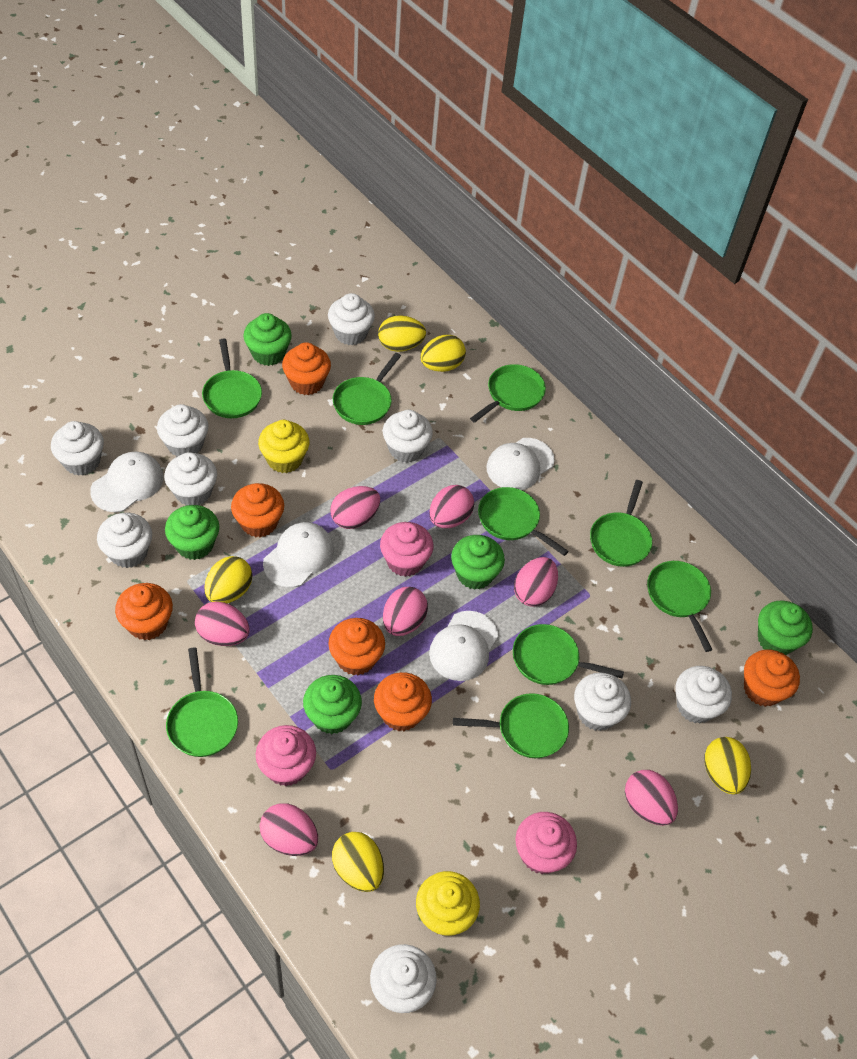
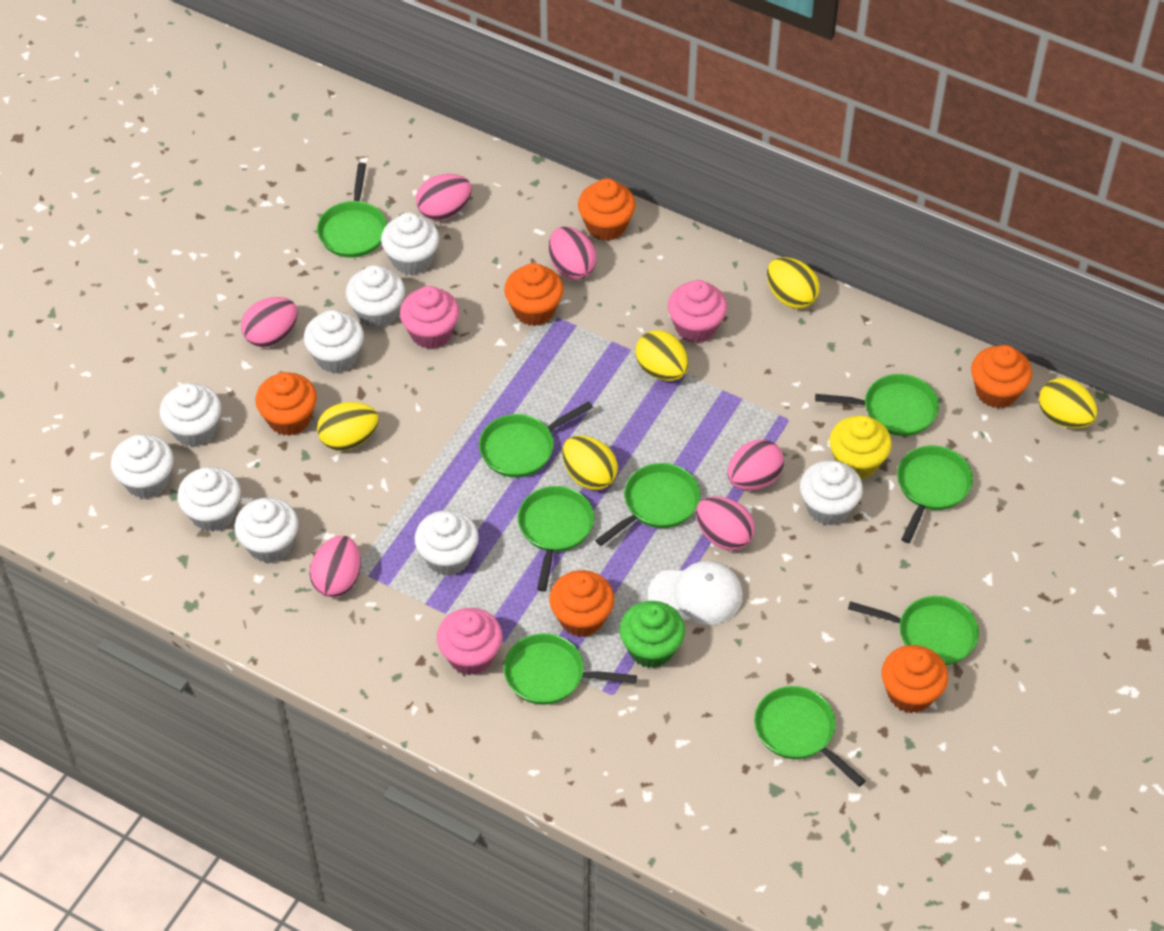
green cupcake: 5 -> 1
pink egg: 7 -> 6
white cap: 4 -> 1
yellow cupcake: 2 -> 1

